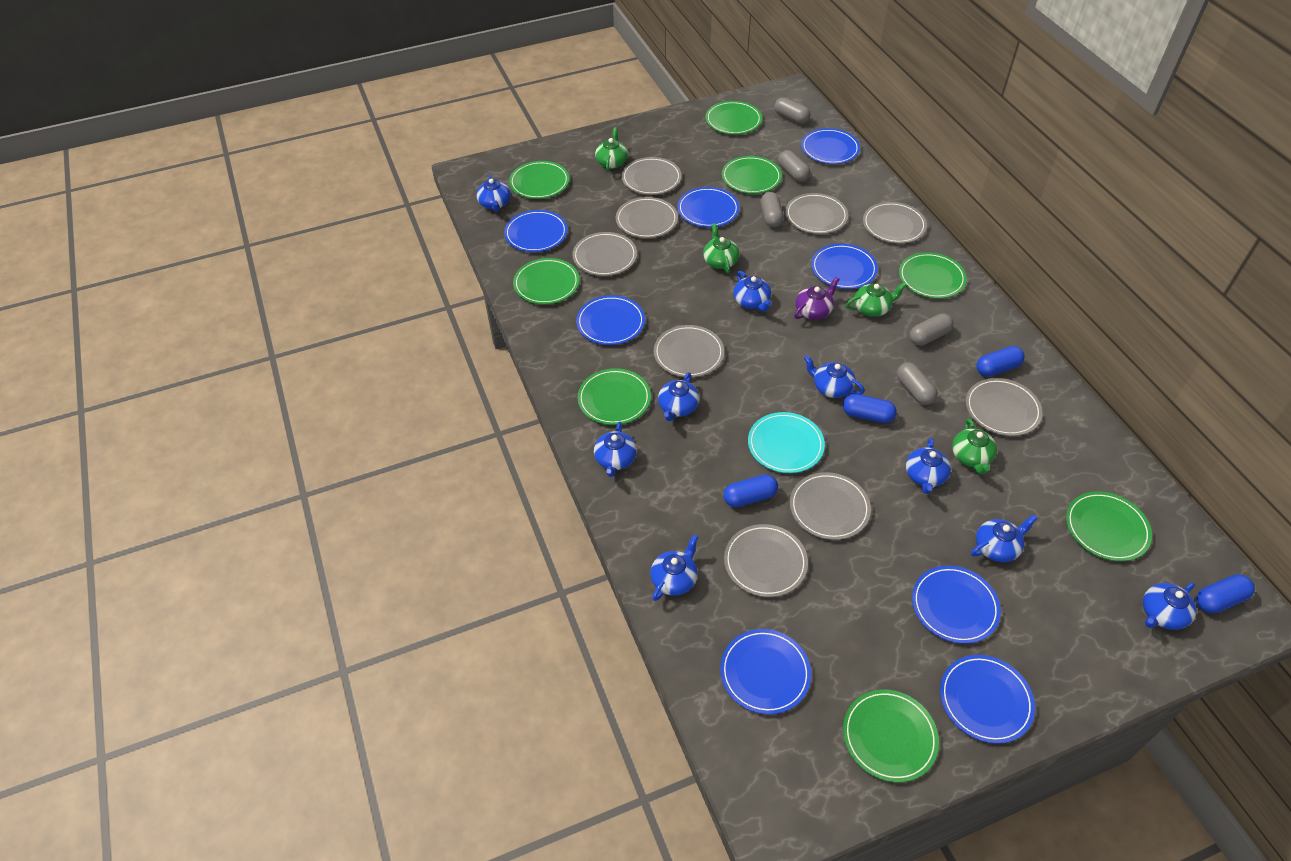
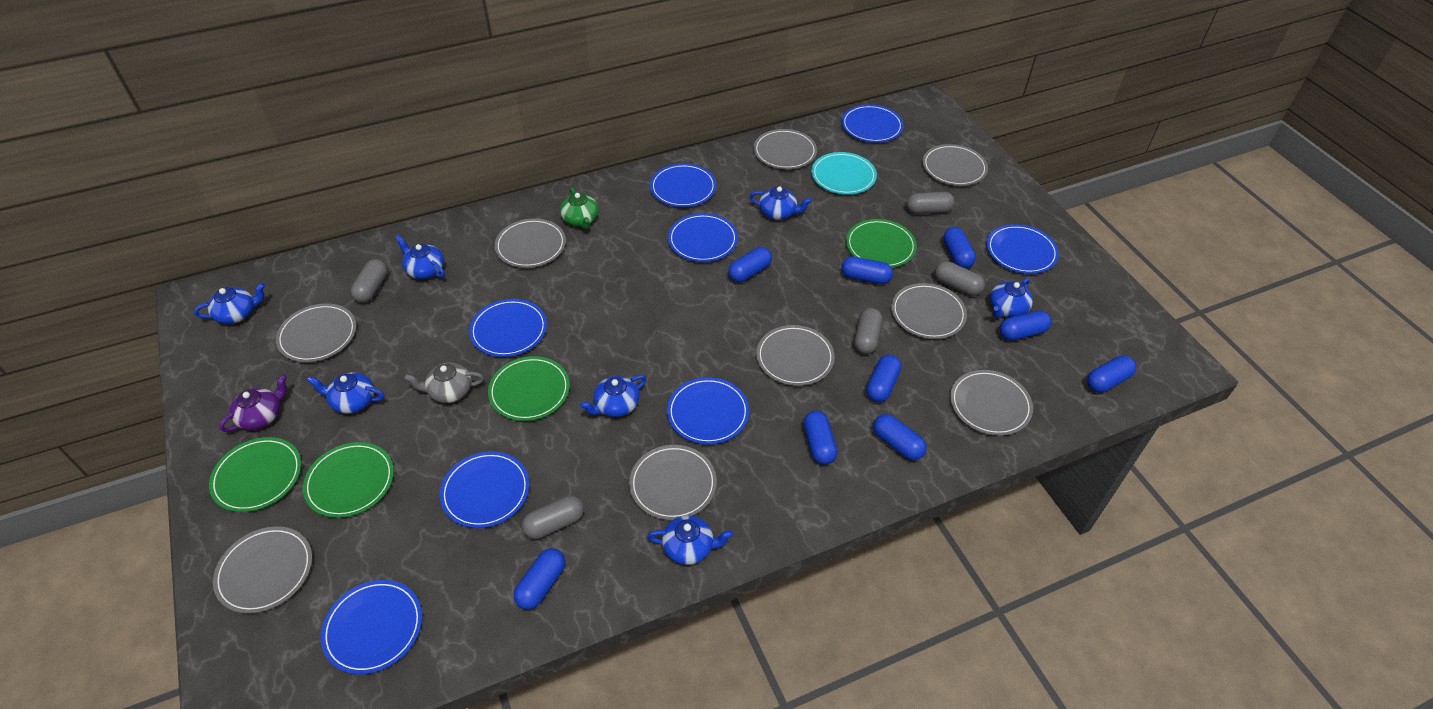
blue capsule: 4 -> 9
blue teapot: 9 -> 7
green plate: 8 -> 4
green teapot: 4 -> 1
grey teapot: 0 -> 1

